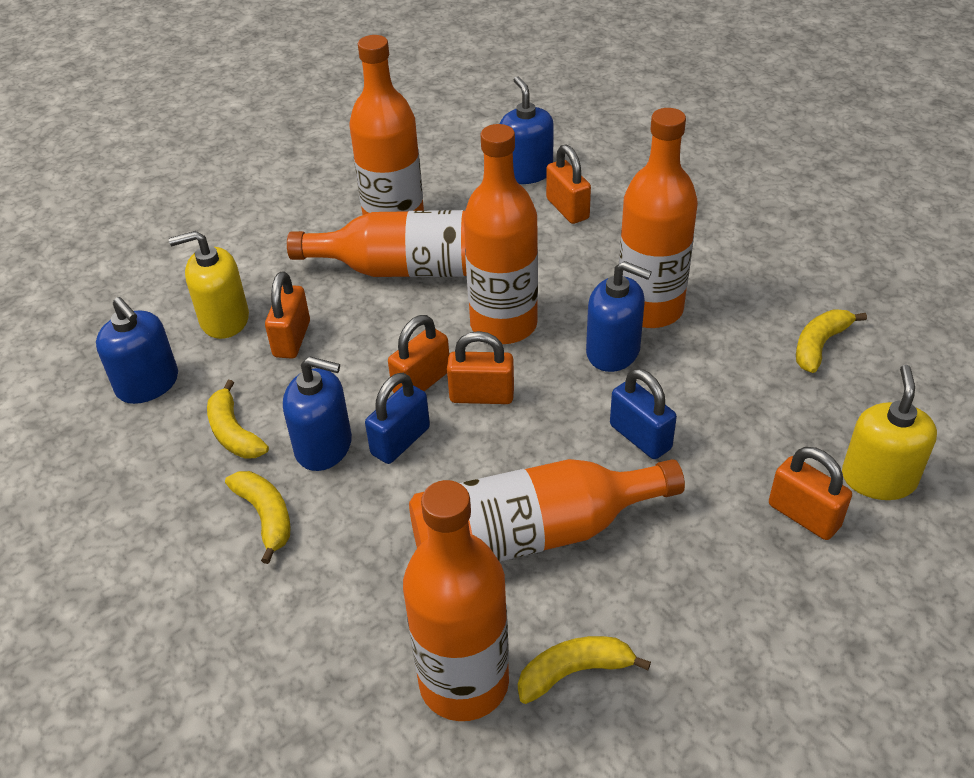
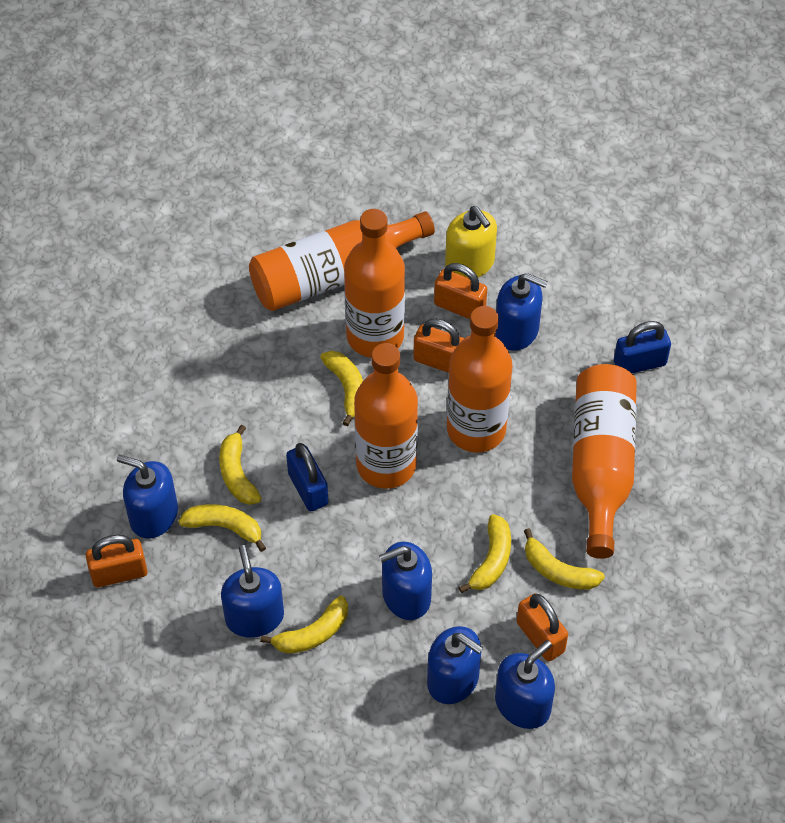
blue soap dispenser: 4 -> 6
orange bottle: 6 -> 5
orange padlock: 5 -> 4
yellow banana: 4 -> 6
yellow soap dispenser: 2 -> 1

